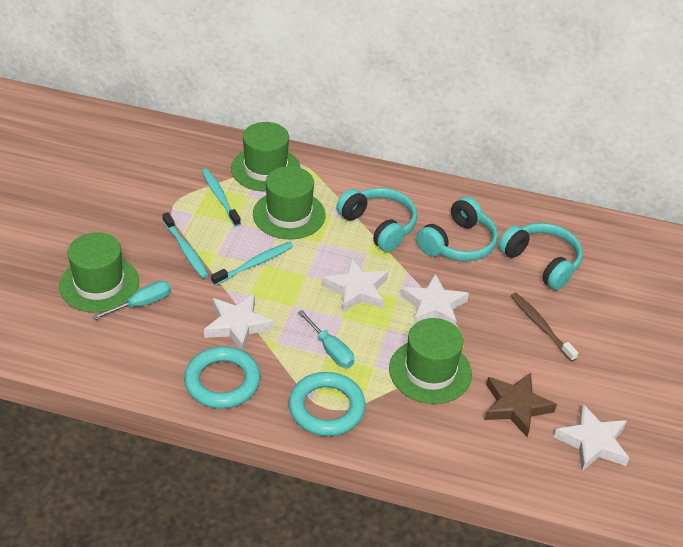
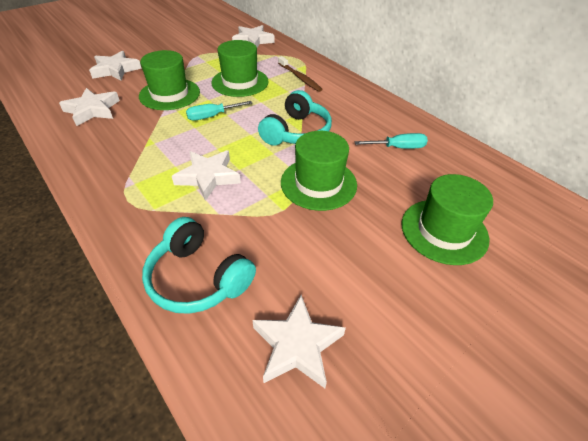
brown star: 1 -> 0
turquoise headphones: 3 -> 2
turquoise ring: 2 -> 0
turquoise toothbrush: 3 -> 0
white star: 4 -> 5

